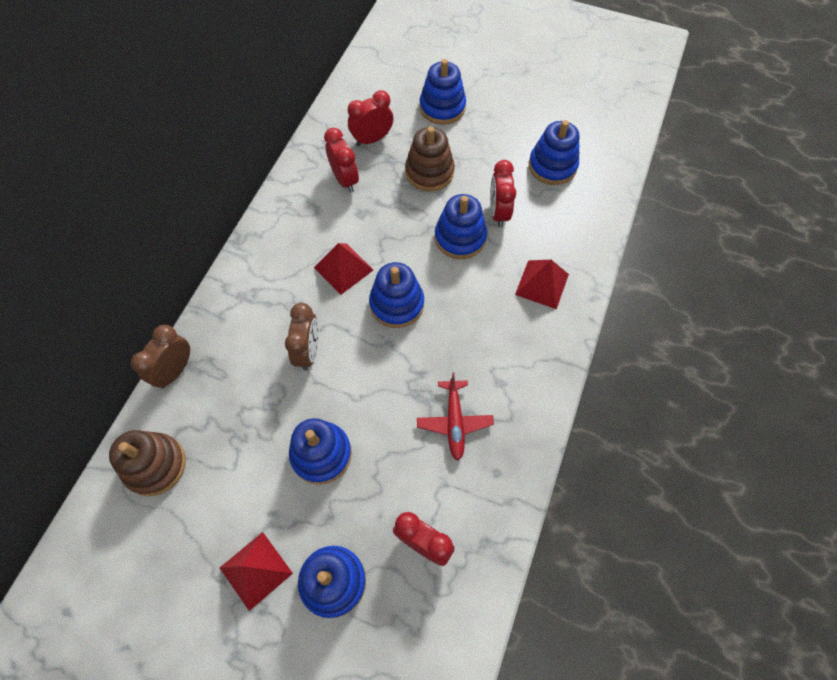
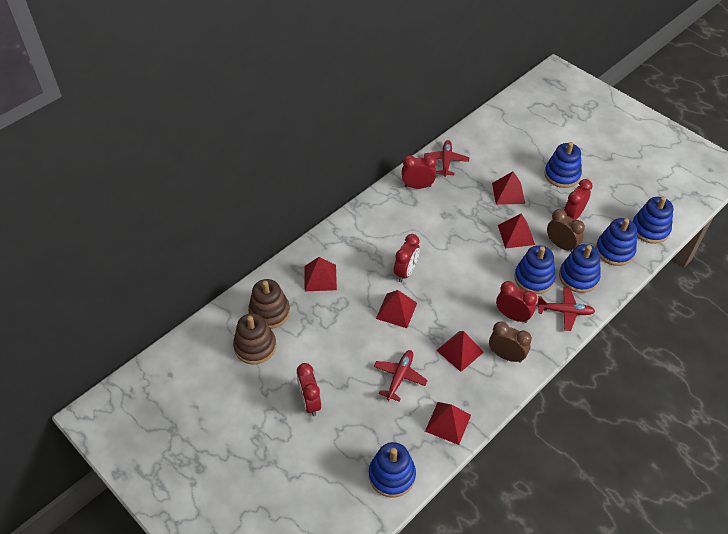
red clock: 4 -> 5
red plane: 1 -> 3
red pyramid: 3 -> 6

